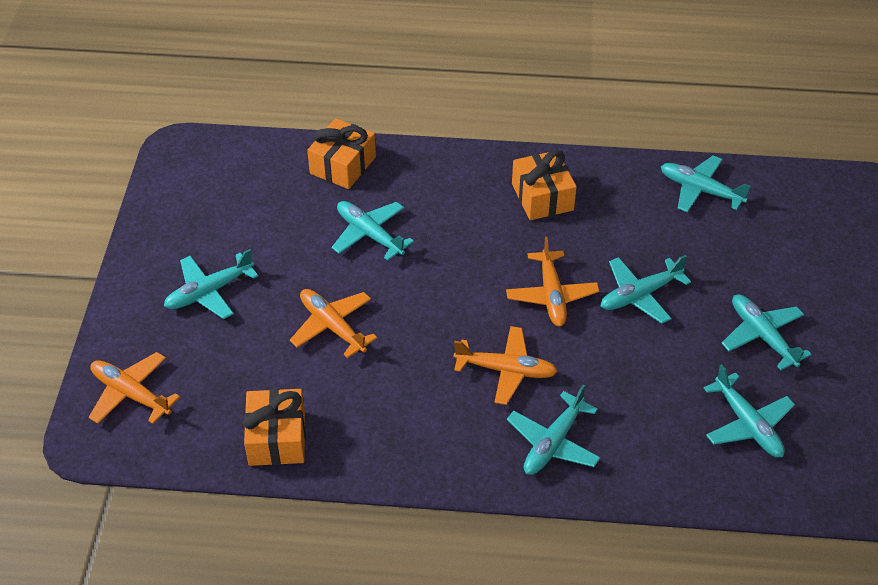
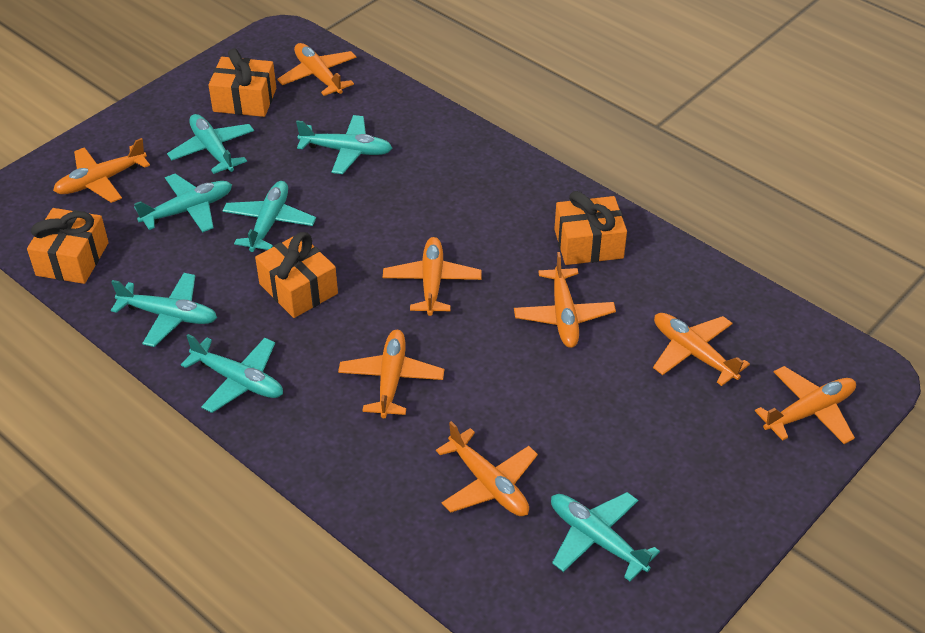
orange gift: 3 -> 4
orange plane: 4 -> 8

